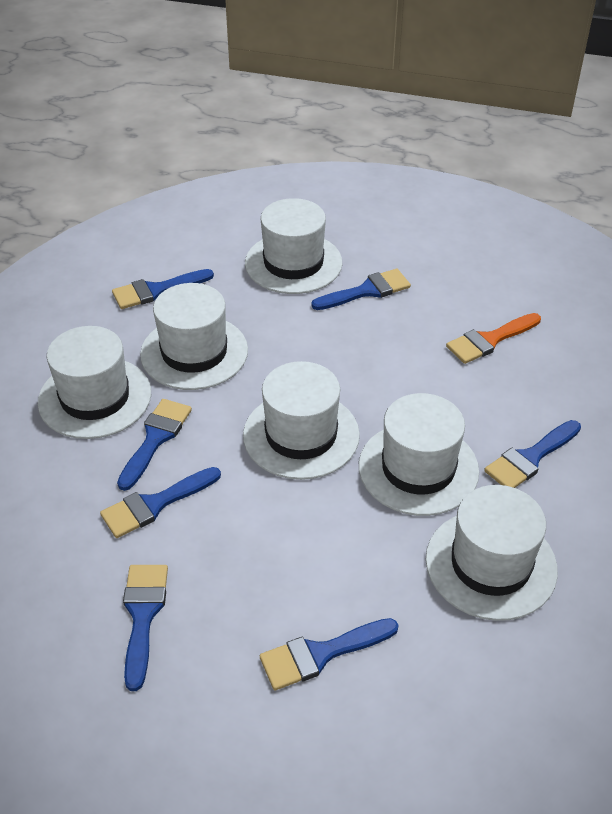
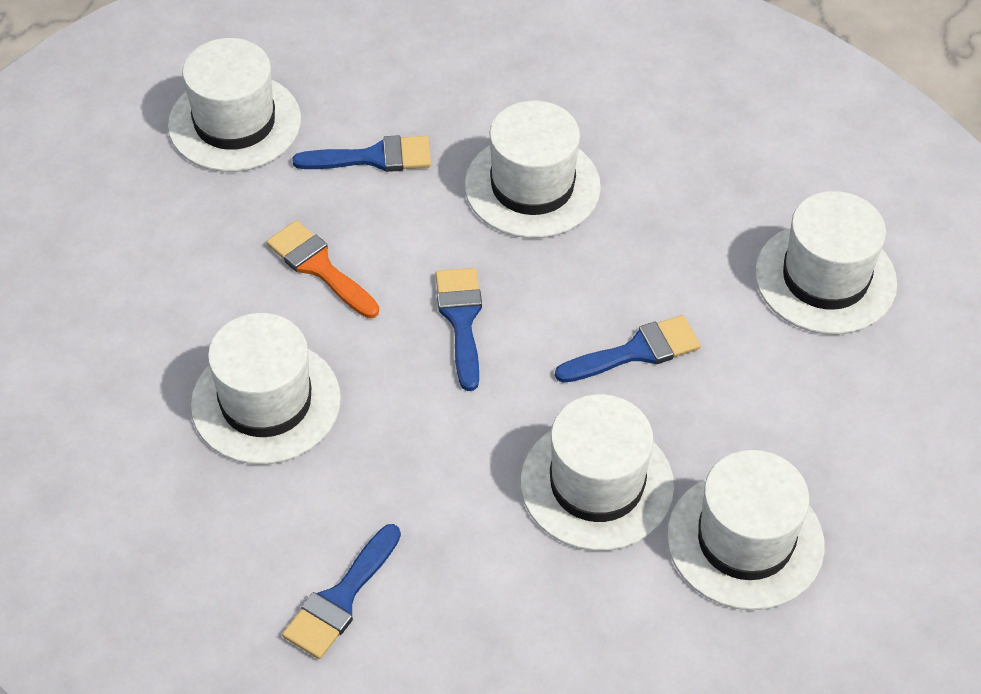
blue brush: 7 -> 4

